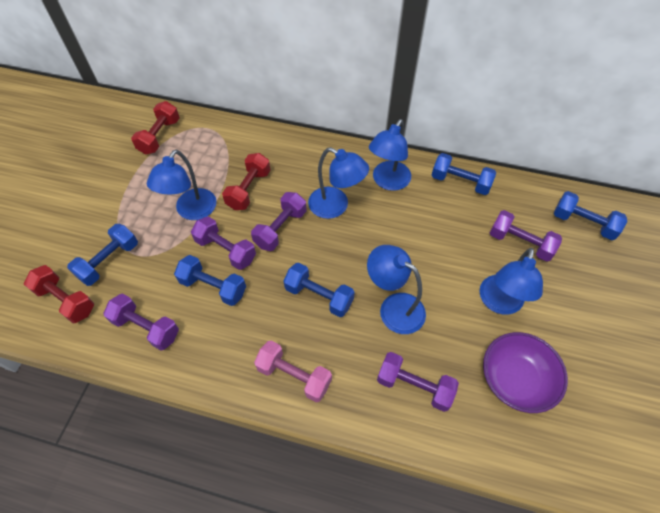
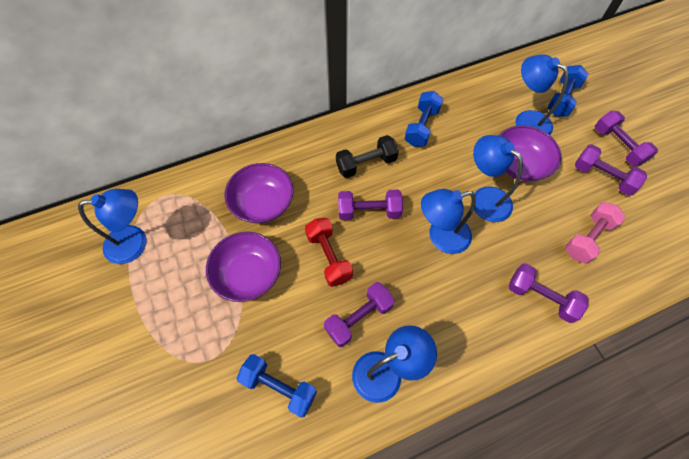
black dumbbell: 0 -> 1
blue dumbbell: 5 -> 3
purple bowl: 1 -> 3
red dumbbell: 3 -> 1

